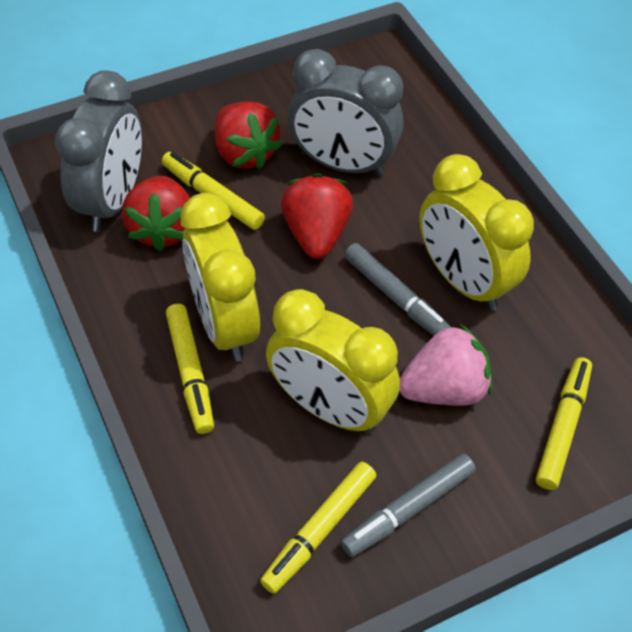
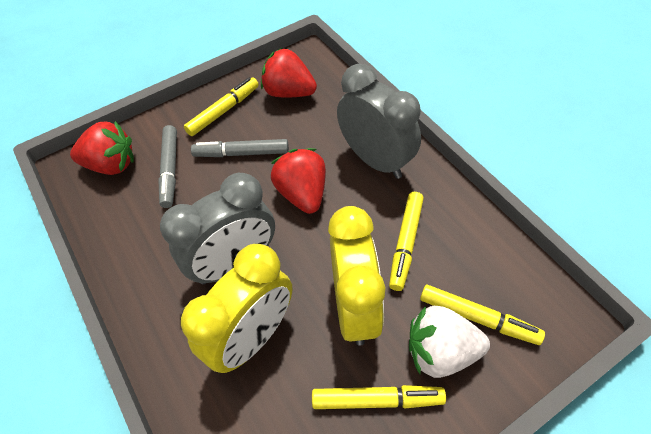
pink strawberry: 1 -> 0
white strawberry: 0 -> 1
yellow clock: 3 -> 2

